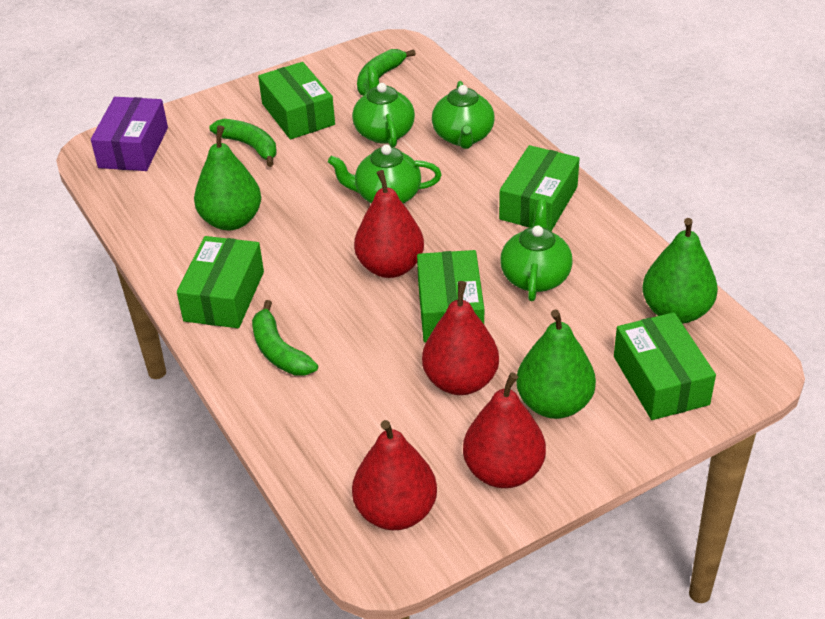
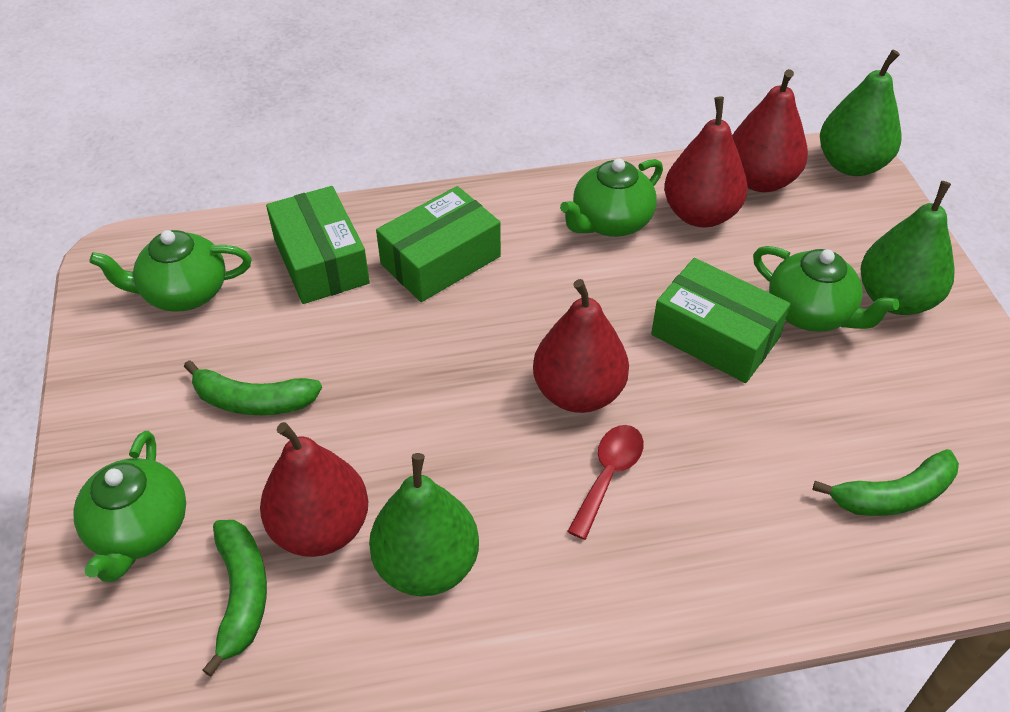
green box: 5 -> 3
purple box: 1 -> 0
red spoon: 0 -> 1

